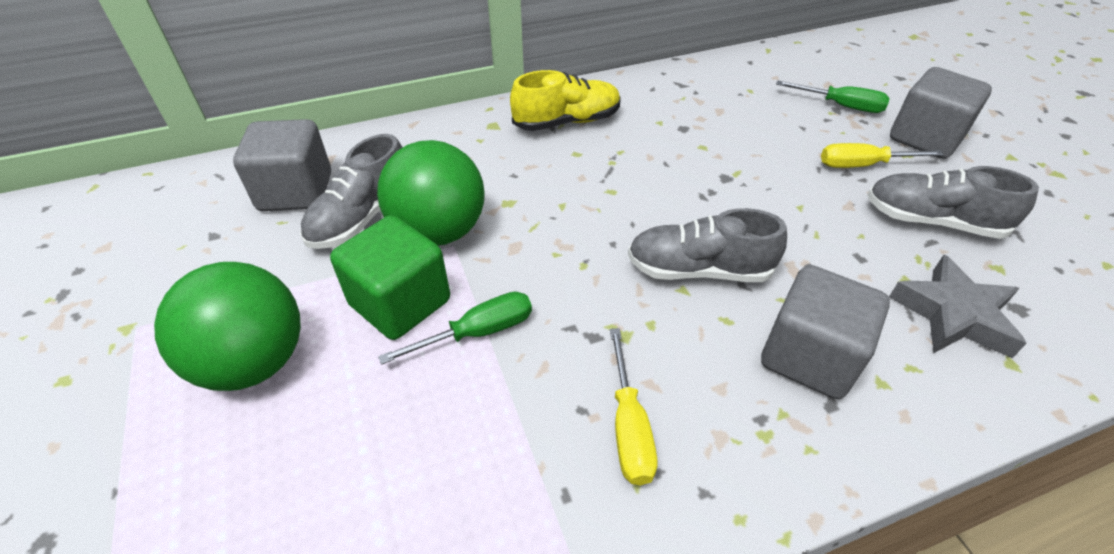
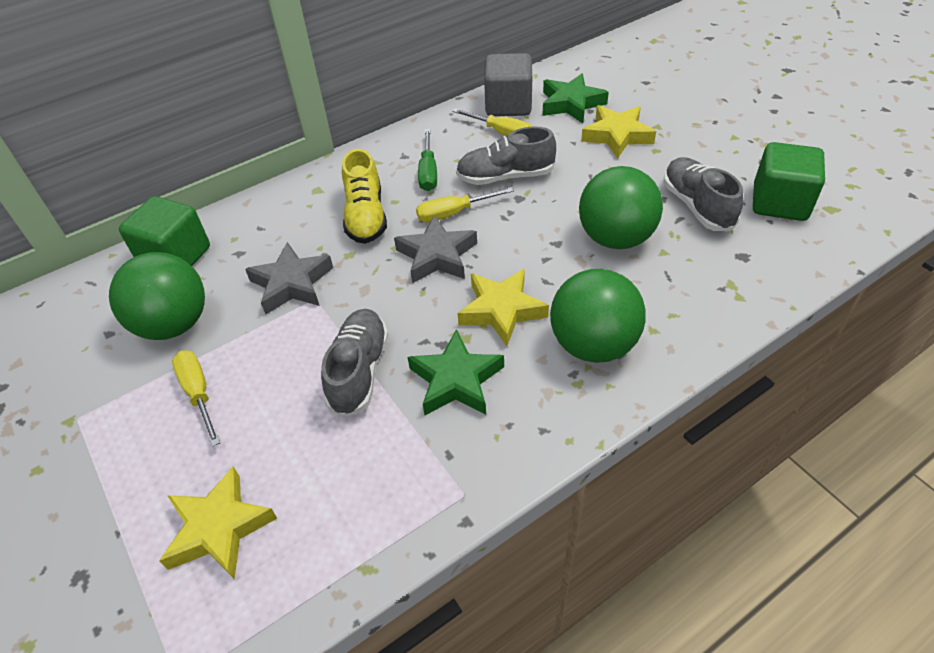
green ball: 2 -> 3
green cube: 1 -> 2
green screwdriver: 2 -> 1
green star: 0 -> 2
grey cube: 3 -> 1
grey star: 1 -> 2
yellow screwdriver: 2 -> 3
yellow star: 0 -> 3

